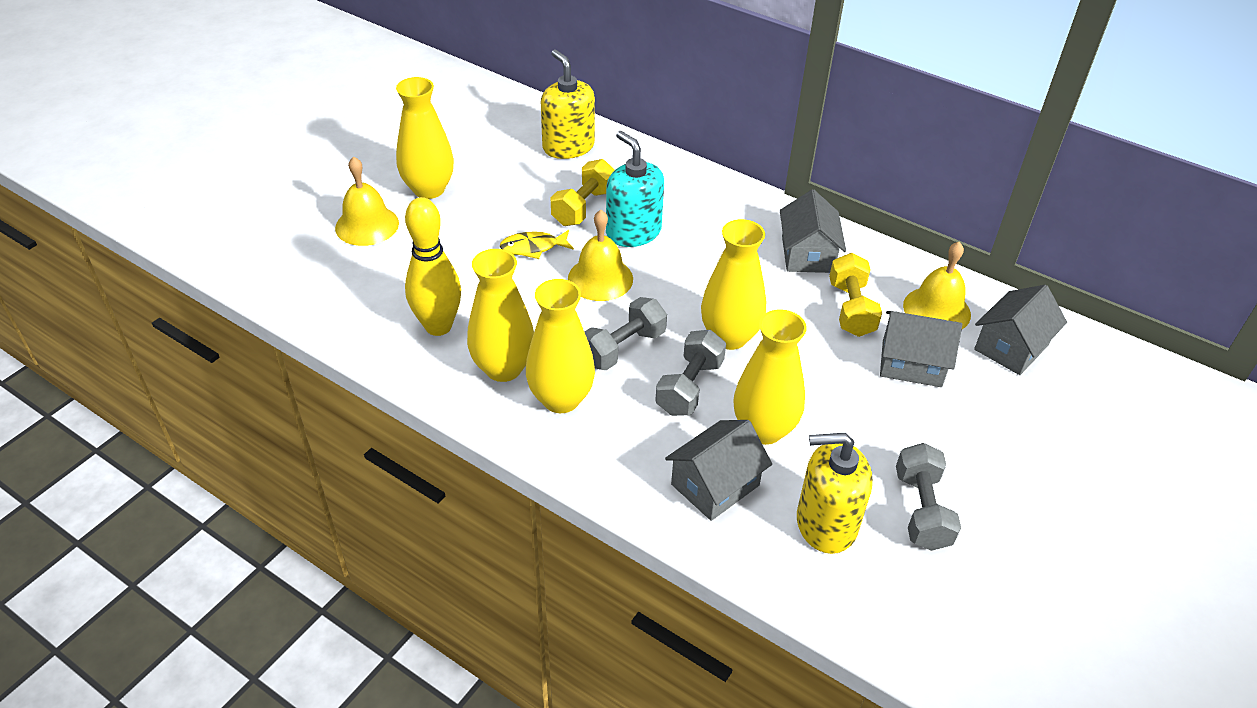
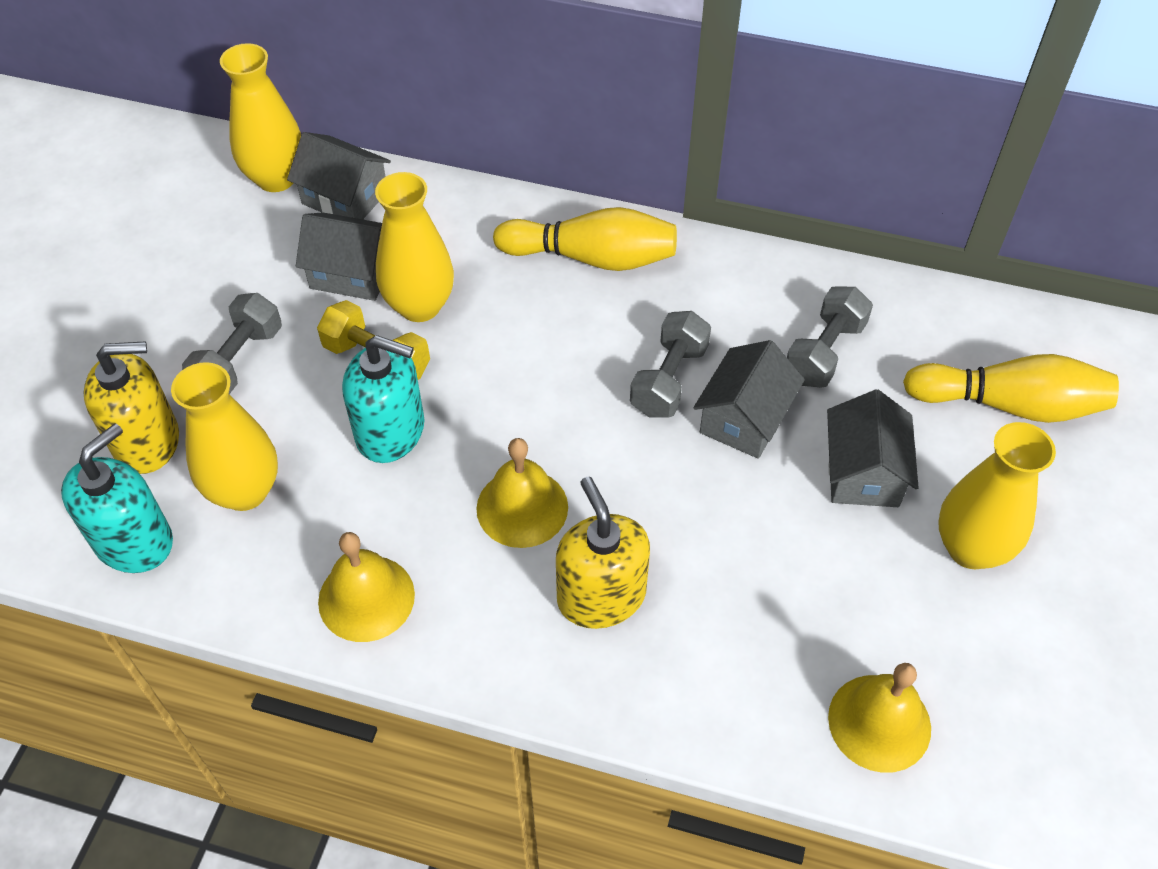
turquoise soap dispenser: 1 -> 2
yellow bowling pin: 1 -> 2
yellow dumbbell: 2 -> 1
yellow fish: 1 -> 0
yellow vase: 5 -> 4

